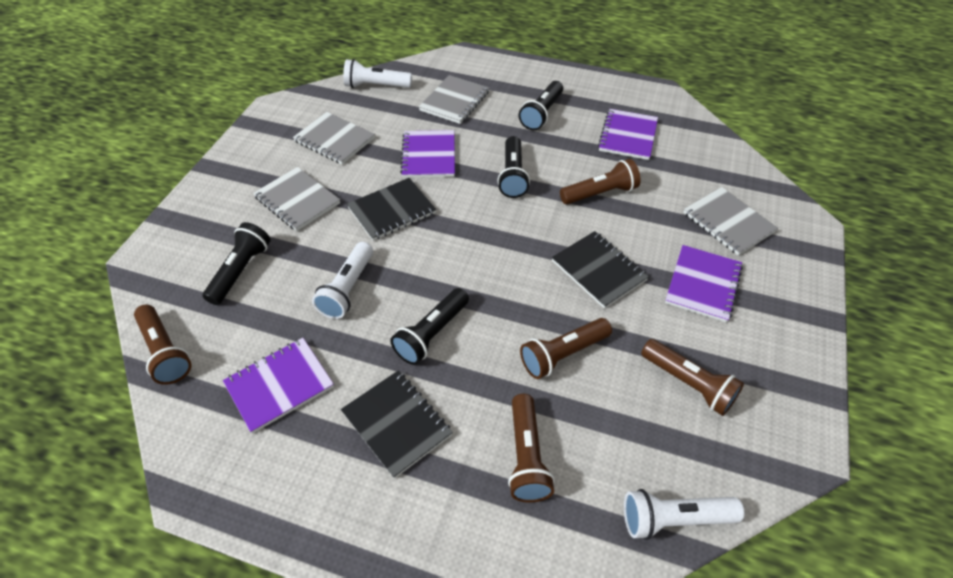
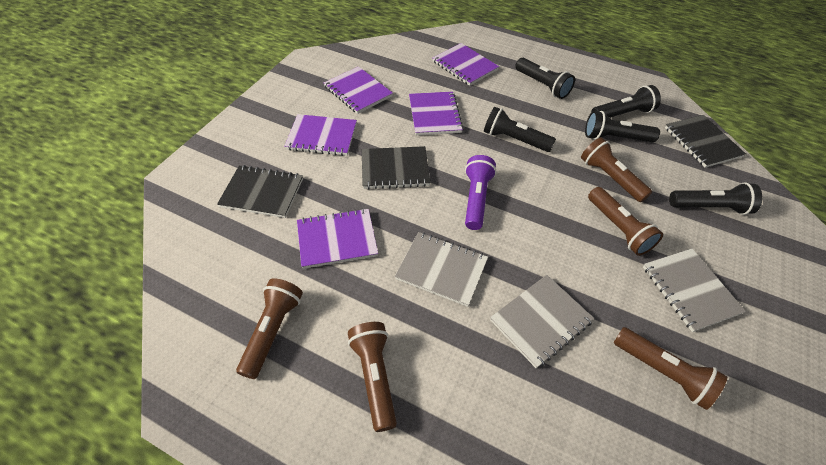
black flashlight: 4 -> 5
grey notebook: 4 -> 3
purple flashlight: 0 -> 1
purple notebook: 4 -> 5
white flashlight: 3 -> 0

